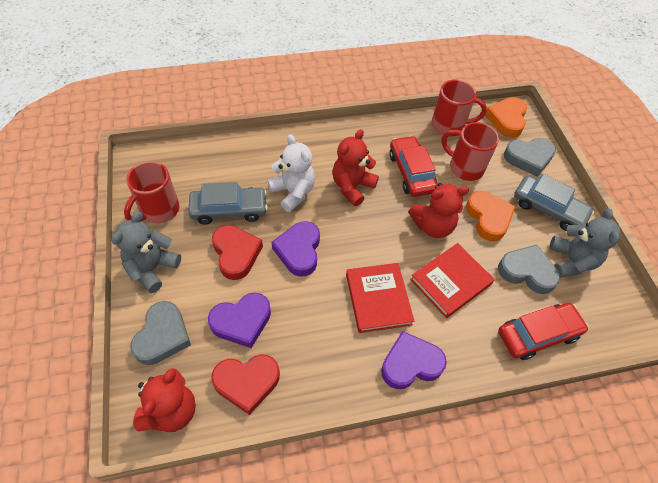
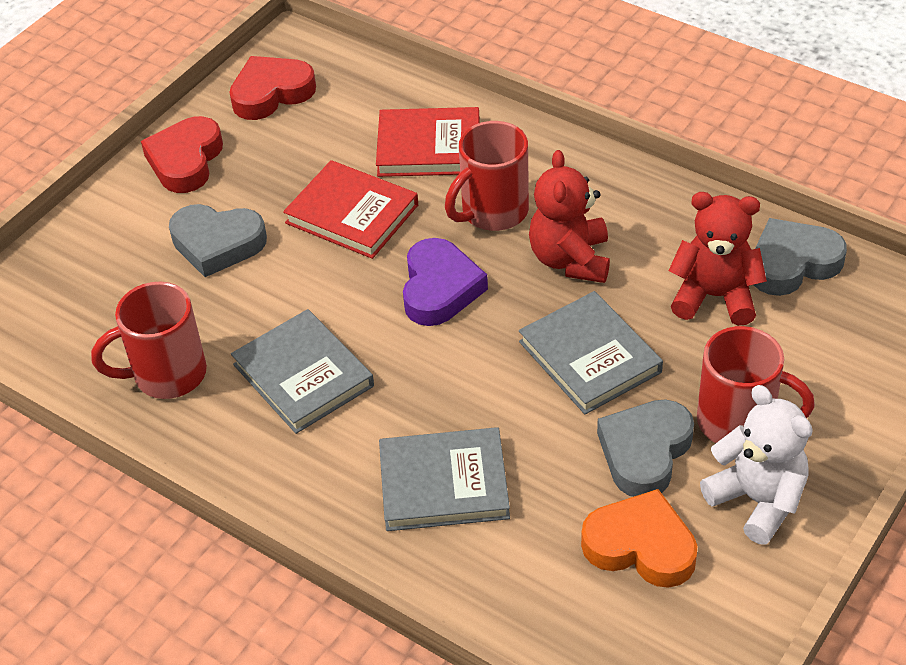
grey book: 0 -> 3
grey car: 2 -> 0
grey teddy bear: 2 -> 0
orange heart: 2 -> 1
purple heart: 3 -> 1
red car: 2 -> 0
red teddy bear: 3 -> 2

